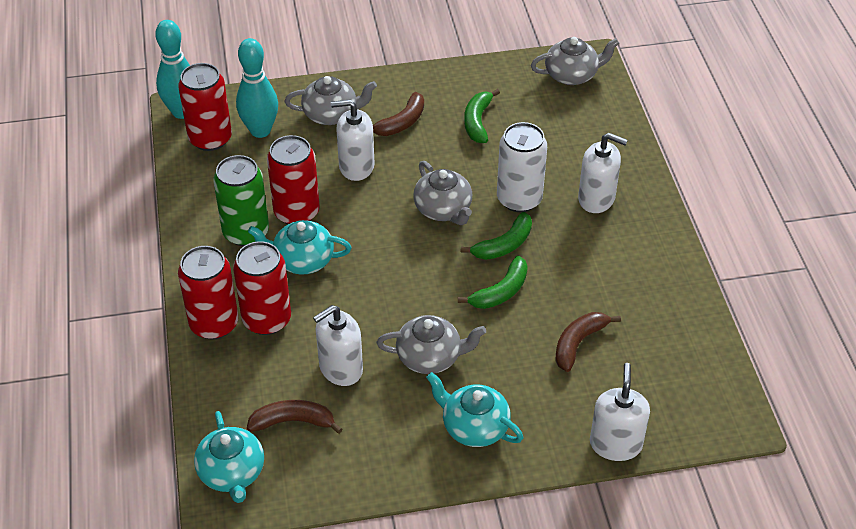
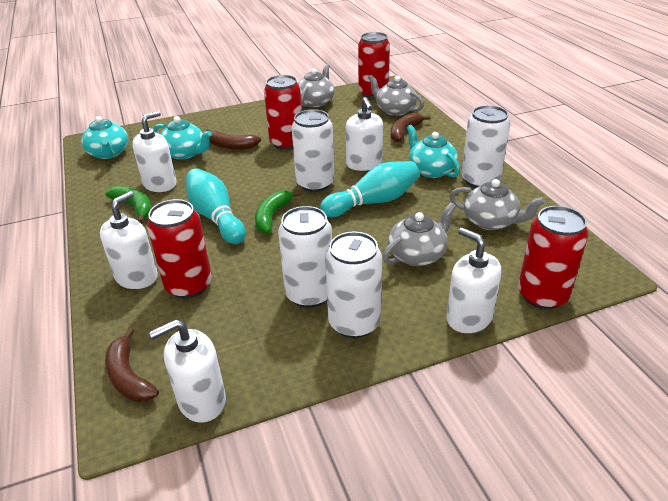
green banana: 3 -> 2
green can: 1 -> 0
white can: 1 -> 4
white soap dispenser: 4 -> 5

